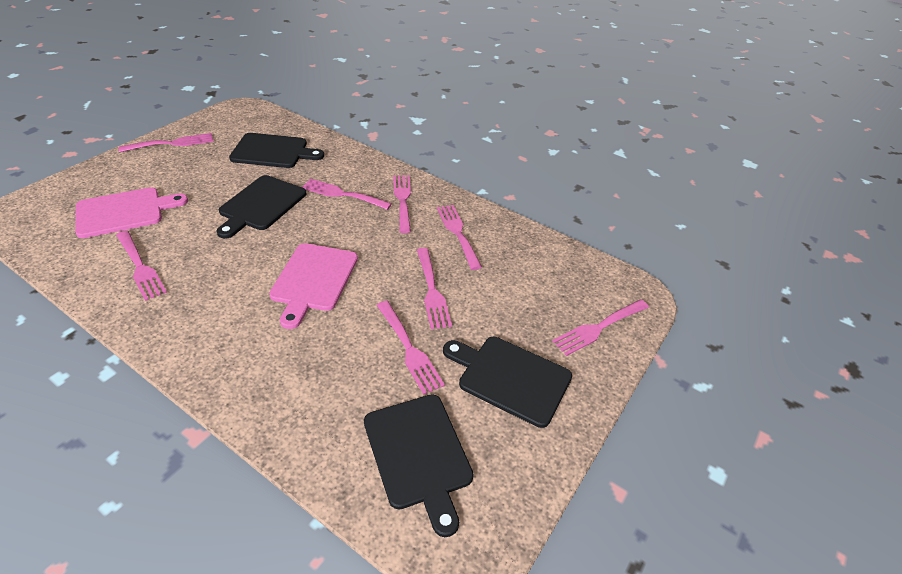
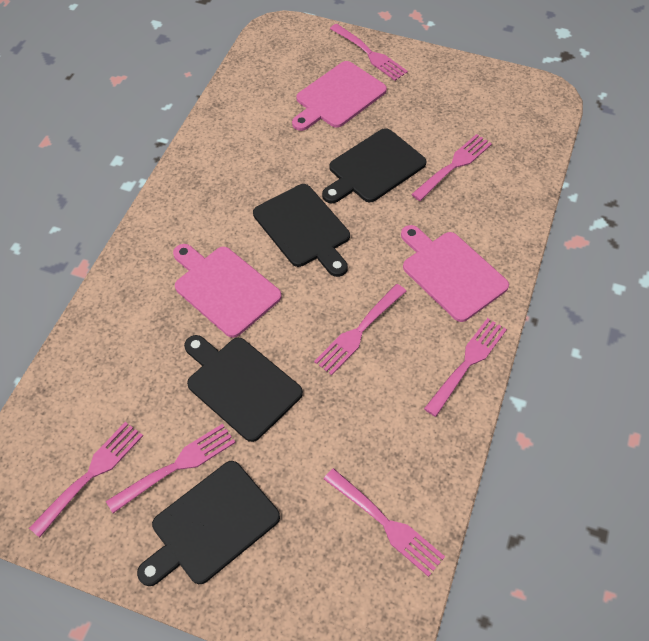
pink cutting board: 2 -> 3
pink fork: 8 -> 7

